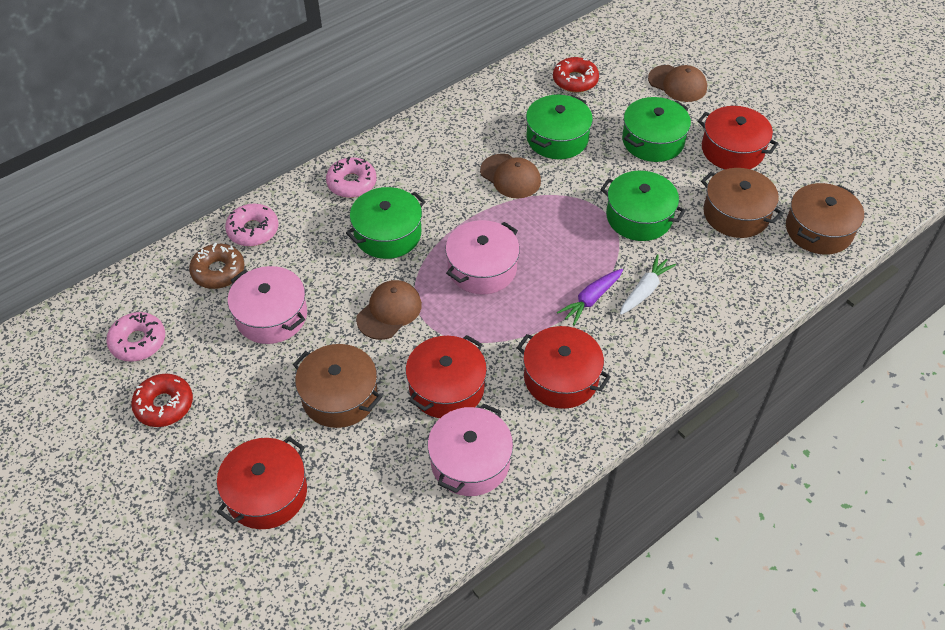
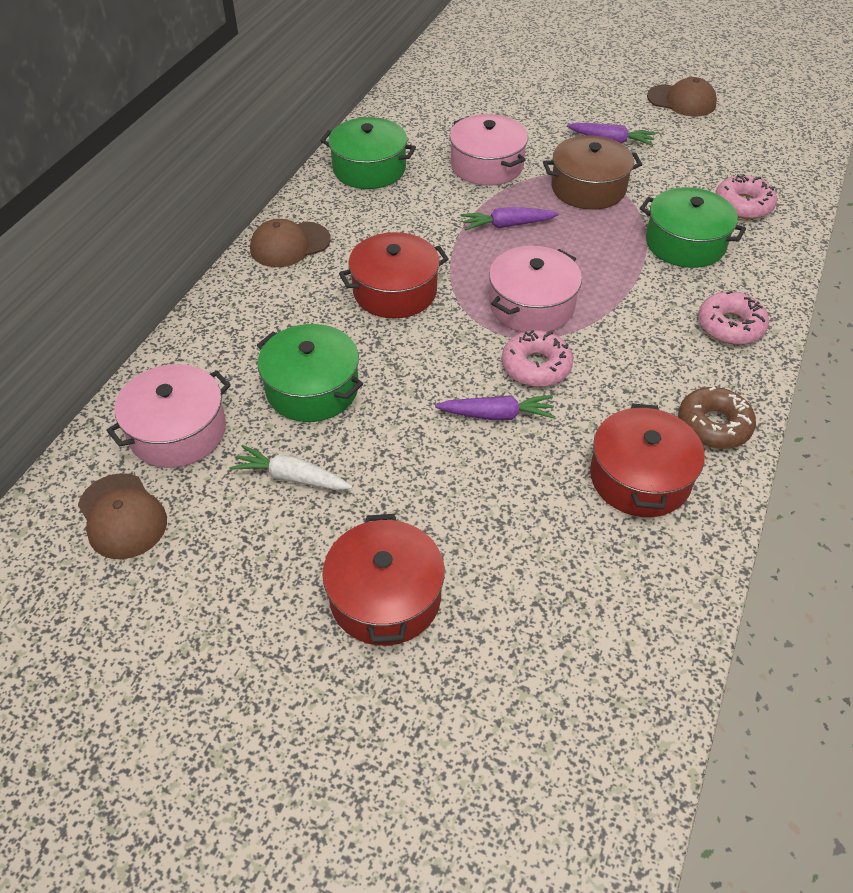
brown pot: 3 -> 1
green pot: 4 -> 3
purple carrot: 1 -> 3
red donut: 2 -> 0
red pot: 4 -> 3

